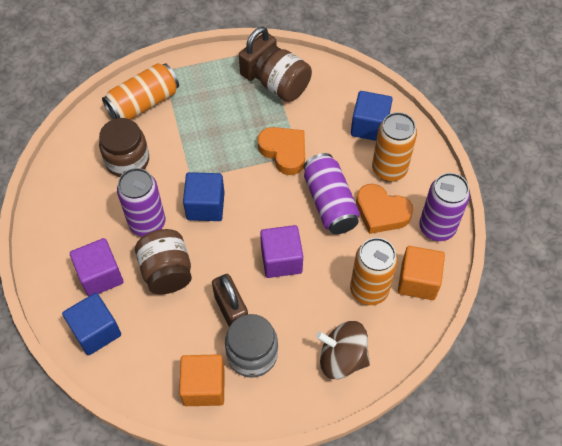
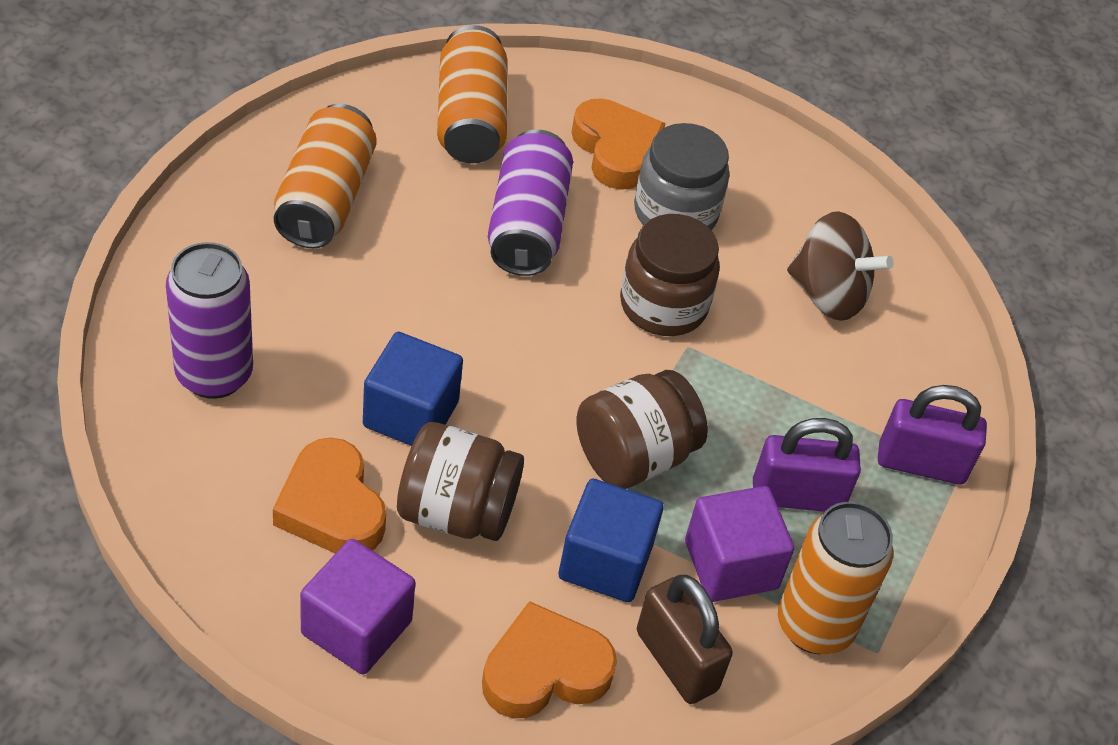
blue cube: 3 -> 2
brown padlock: 2 -> 1
orange cube: 2 -> 0
orange heart: 2 -> 3
purple can: 3 -> 2
purple padlock: 0 -> 2

